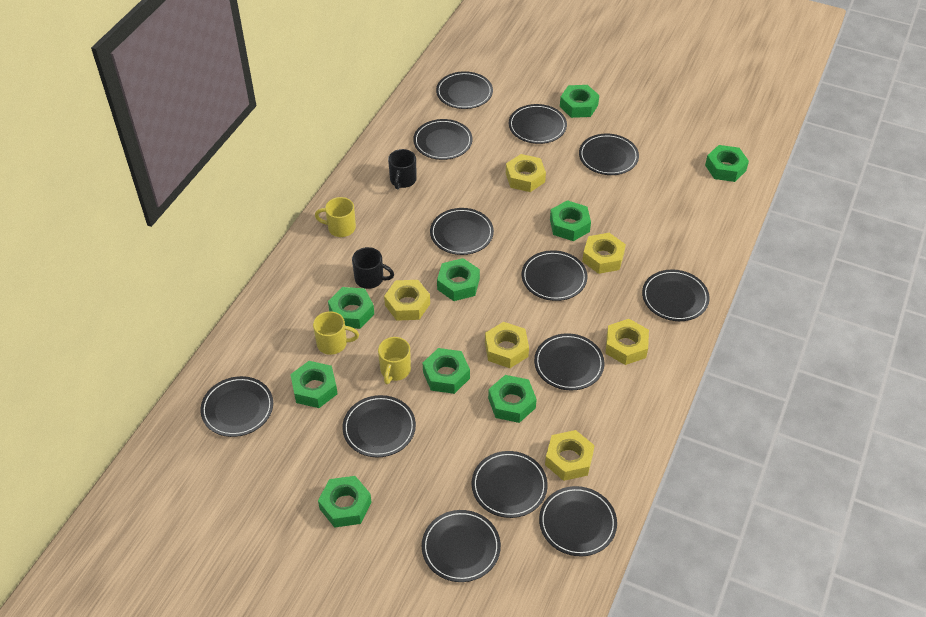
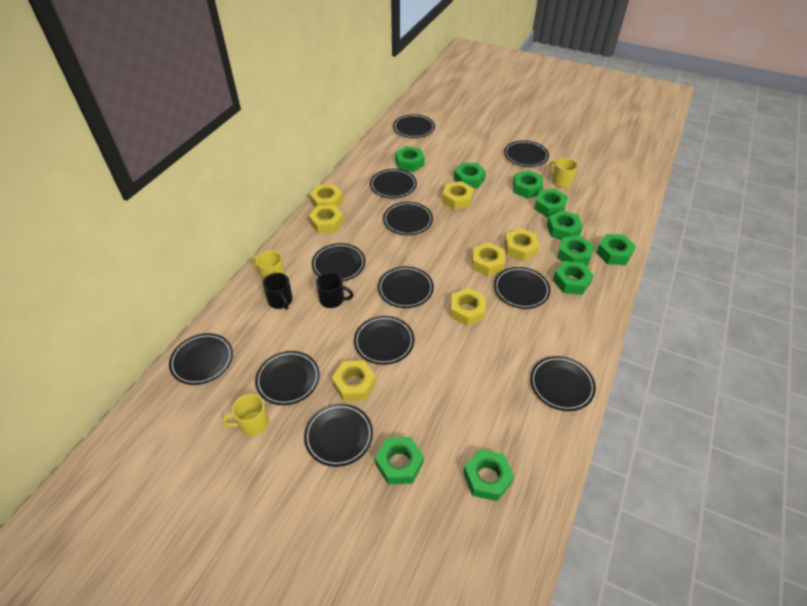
black plate: 13 -> 12
green nut: 9 -> 10
yellow nut: 6 -> 7

